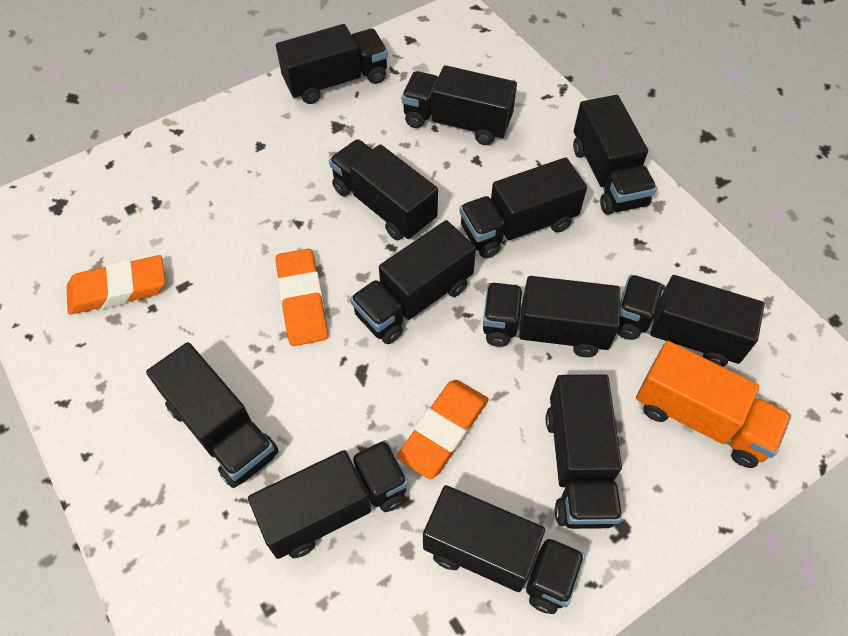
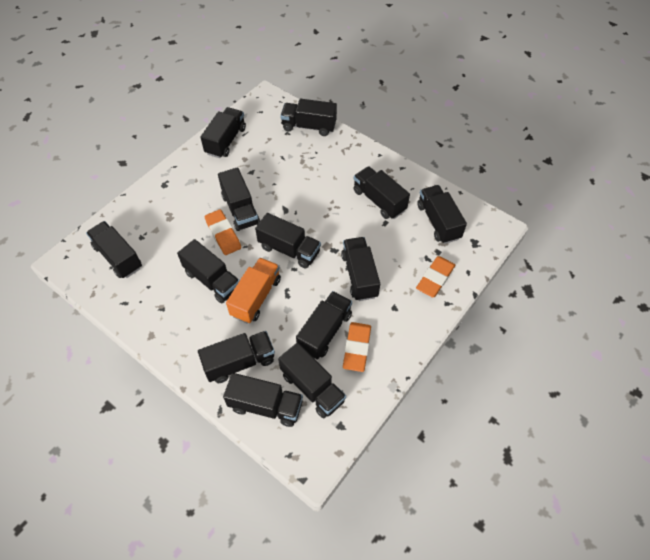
black truck: 12 -> 13

